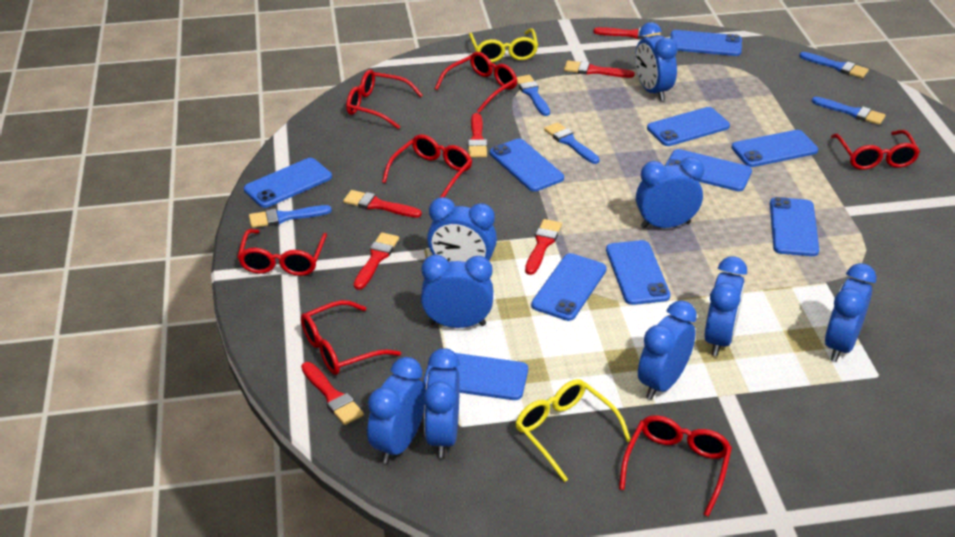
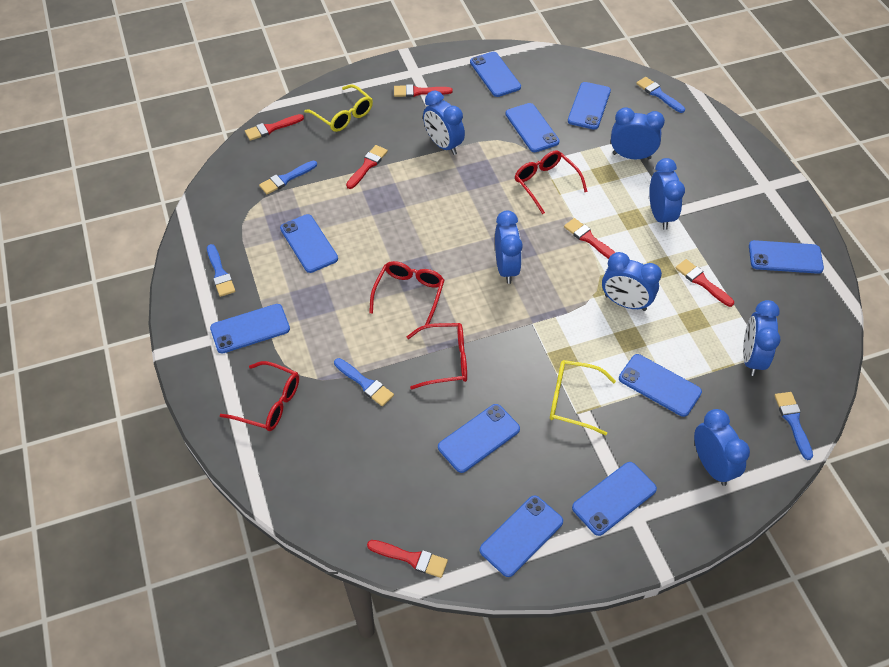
blue clock: 9 -> 7
red brush: 7 -> 6
red glasses: 7 -> 4

